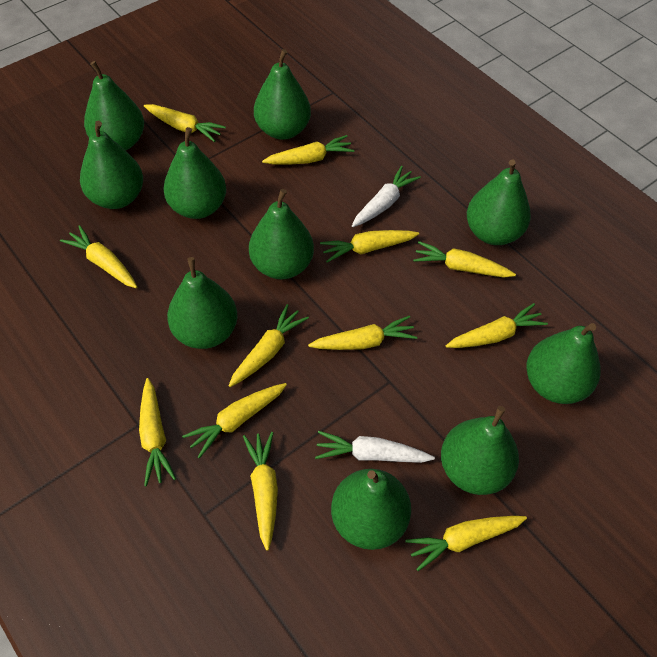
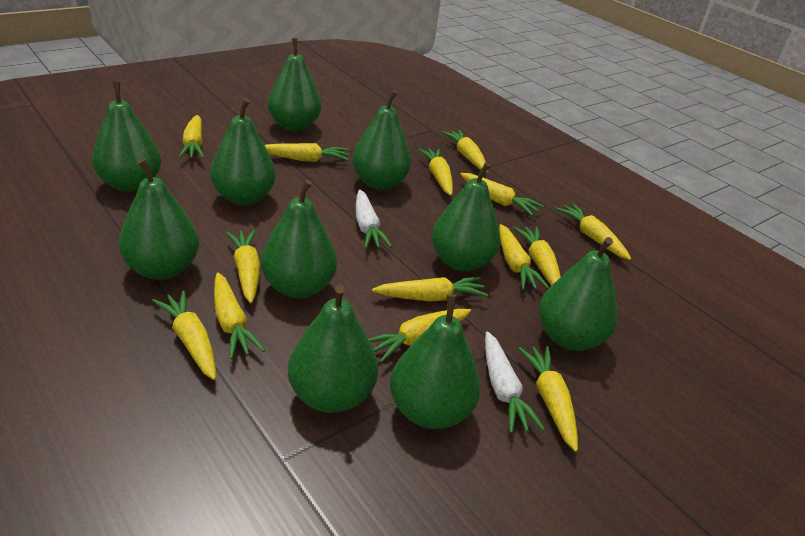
yellow carrot: 12 -> 14

